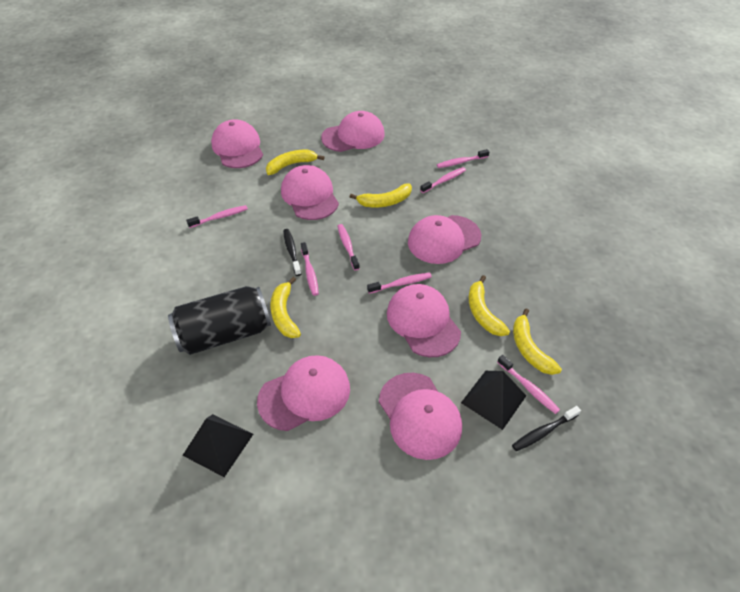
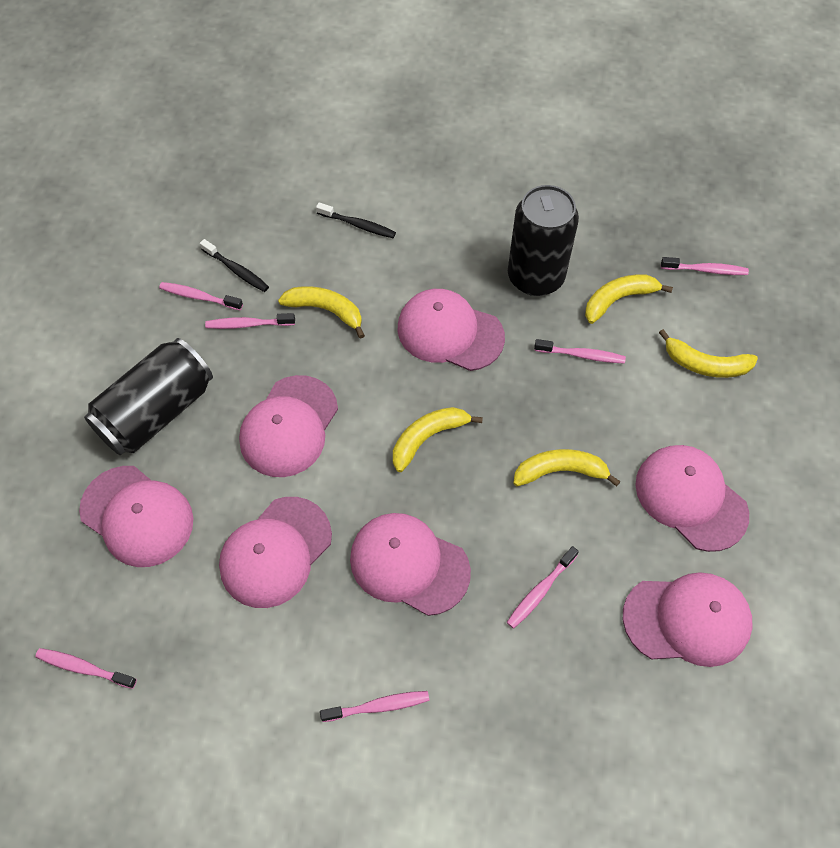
black can: 1 -> 2
black pyramid: 2 -> 0

